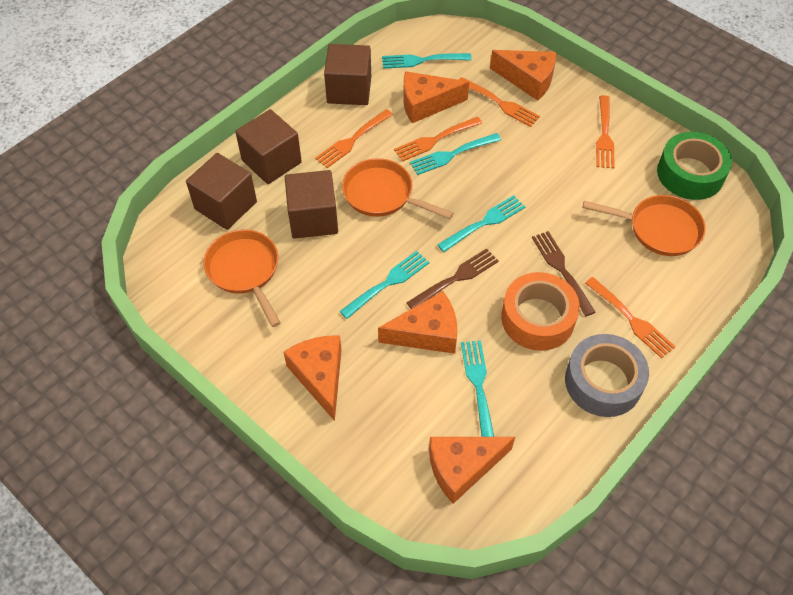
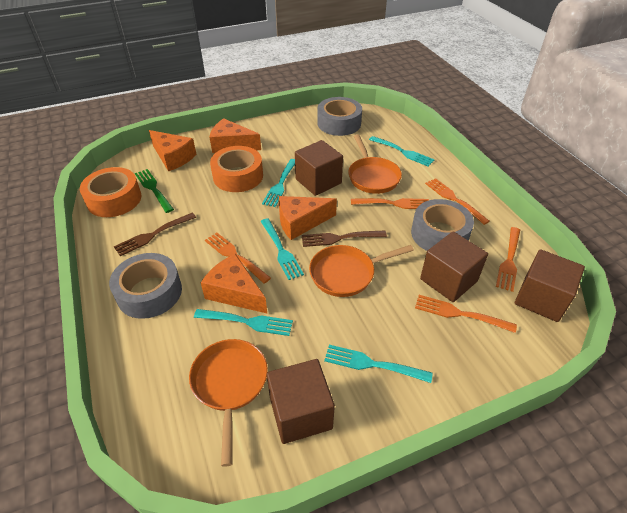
green fork: 0 -> 1
green tape: 1 -> 0
grey tape: 1 -> 3
orange cheese: 5 -> 4
orange tape: 1 -> 2

